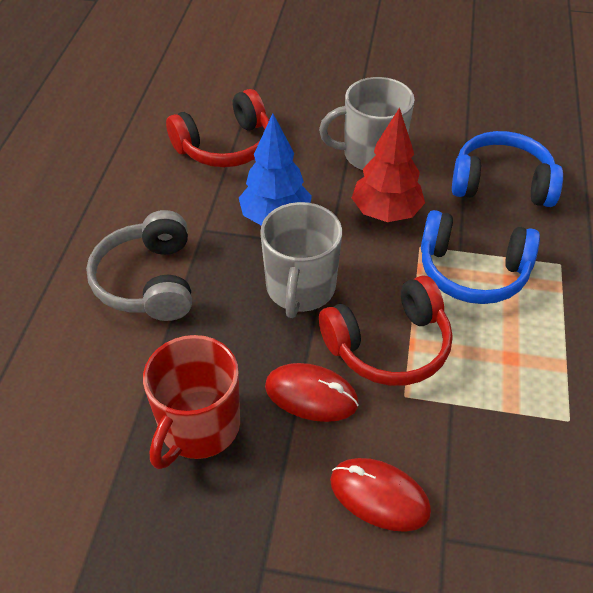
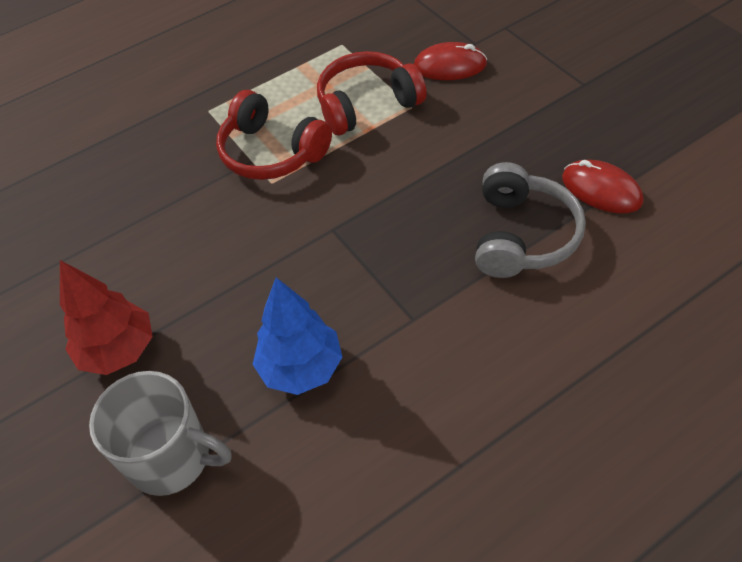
blue headphones: 2 -> 0
grey mug: 2 -> 1
red mug: 1 -> 0

